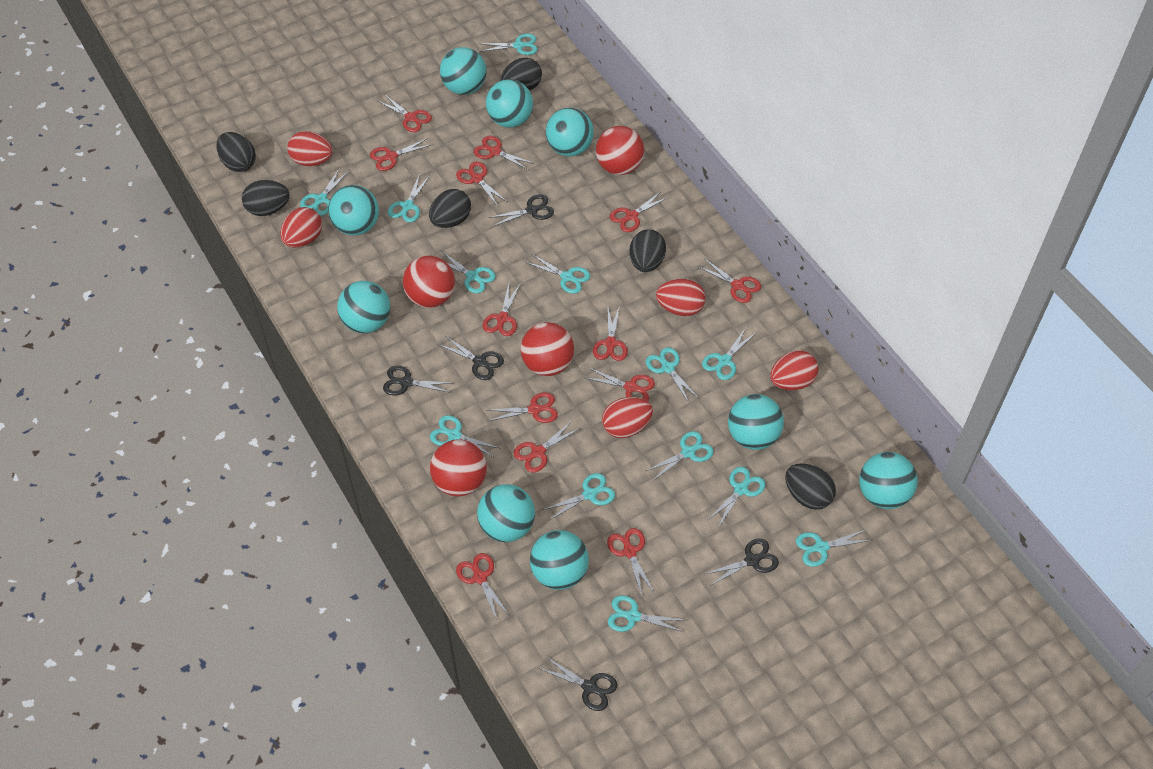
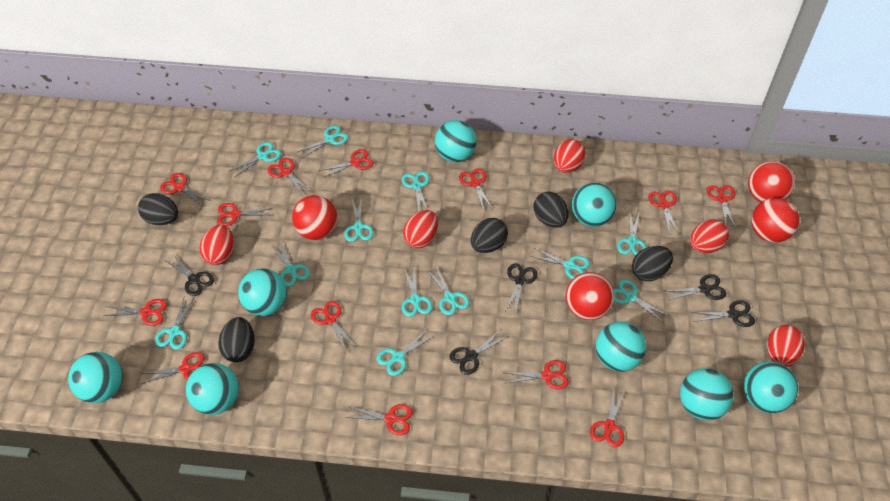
black egg: 6 -> 5
turquoise ball: 9 -> 8
turquoise scissors: 13 -> 12

